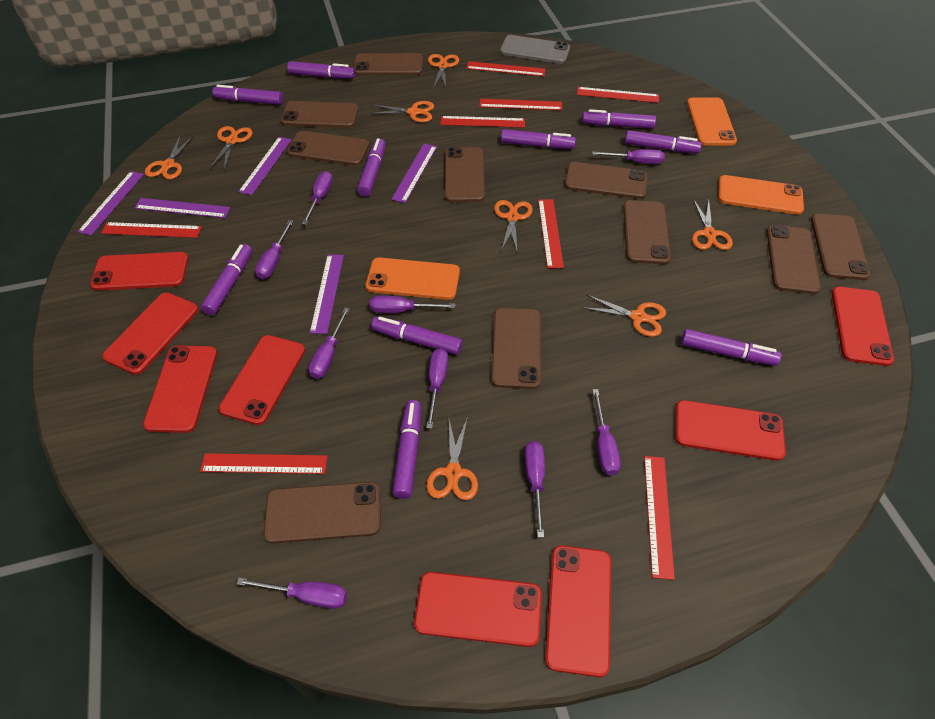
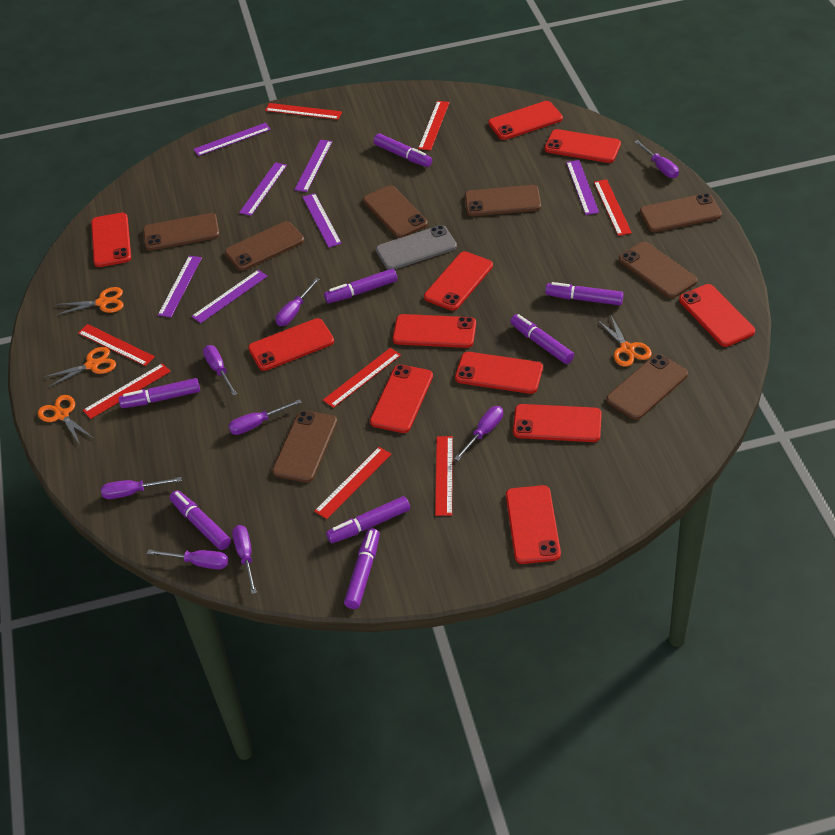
brown phone: 10 -> 8
orange phone: 3 -> 0
orange scissors: 8 -> 4
purple marker: 10 -> 8
purple ruler: 5 -> 7
purple screwdriver: 9 -> 8
red phone: 8 -> 11

